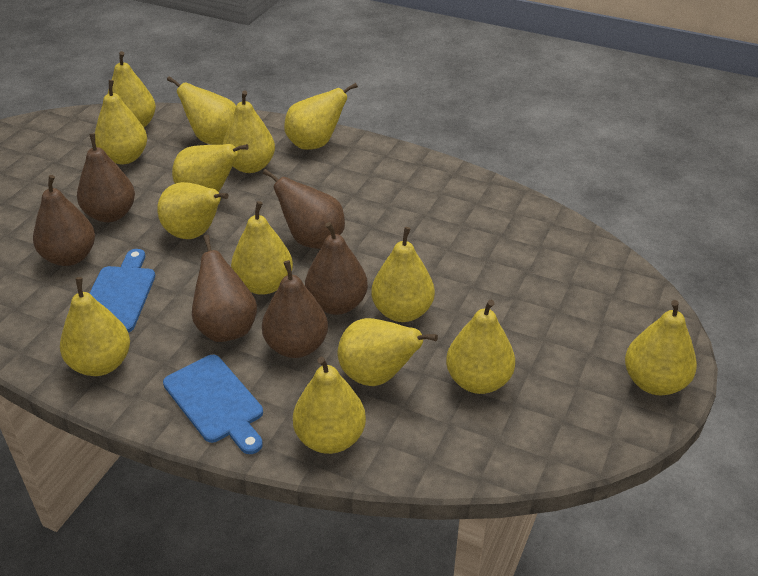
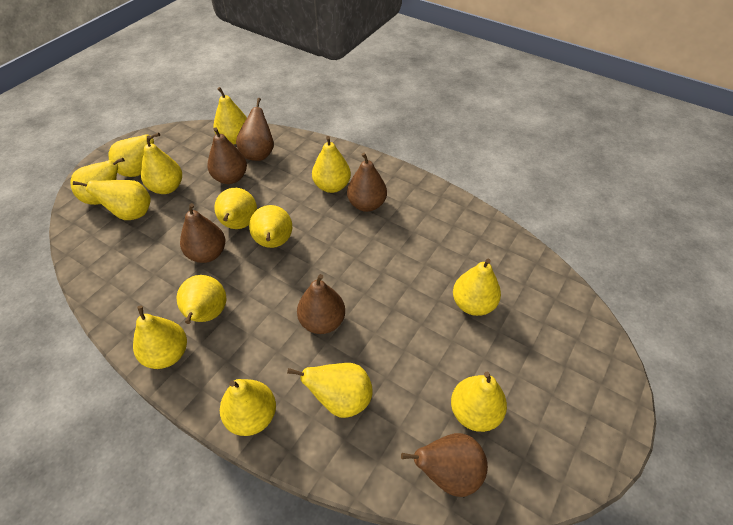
blue cutting board: 2 -> 0

